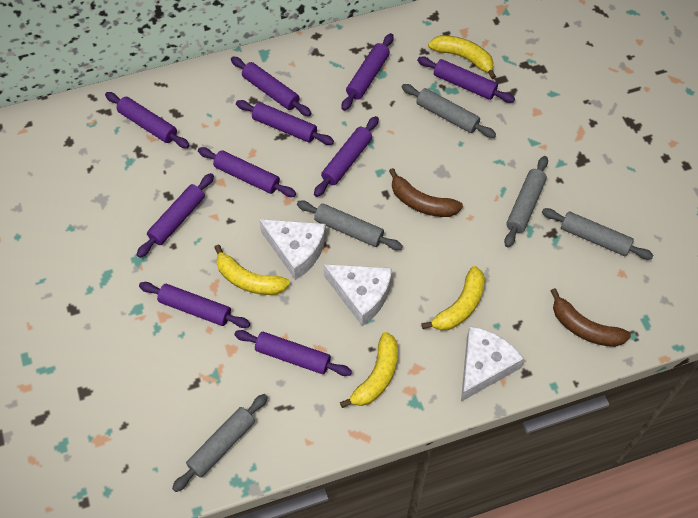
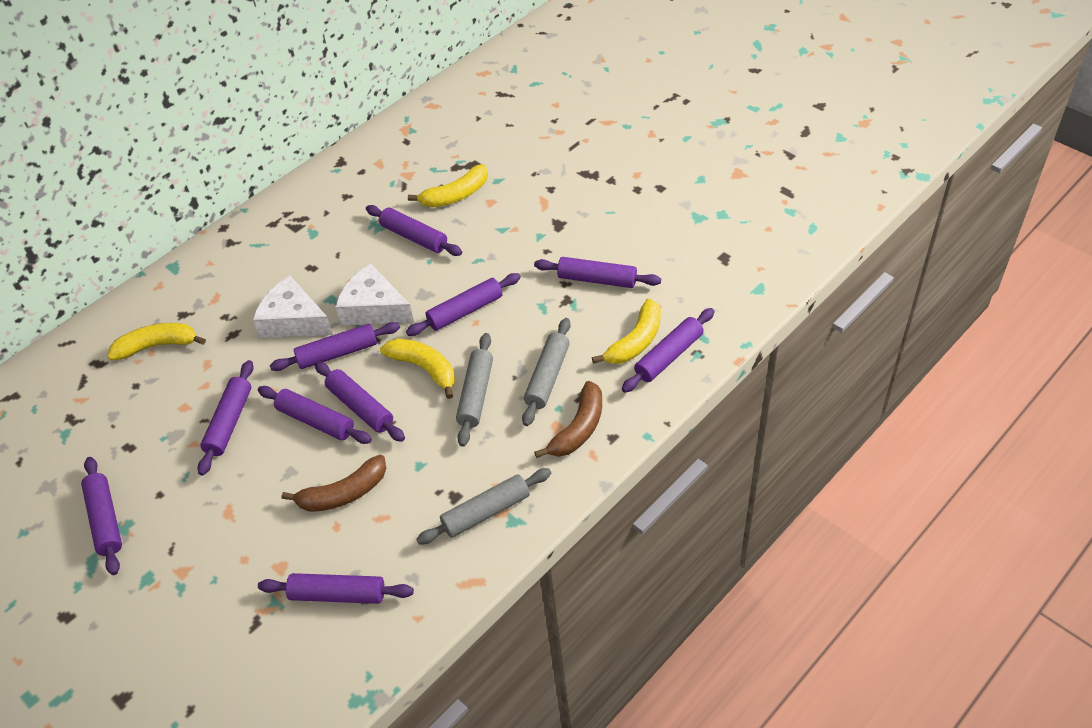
grey rolling pin: 5 -> 3
white cheese: 3 -> 2

